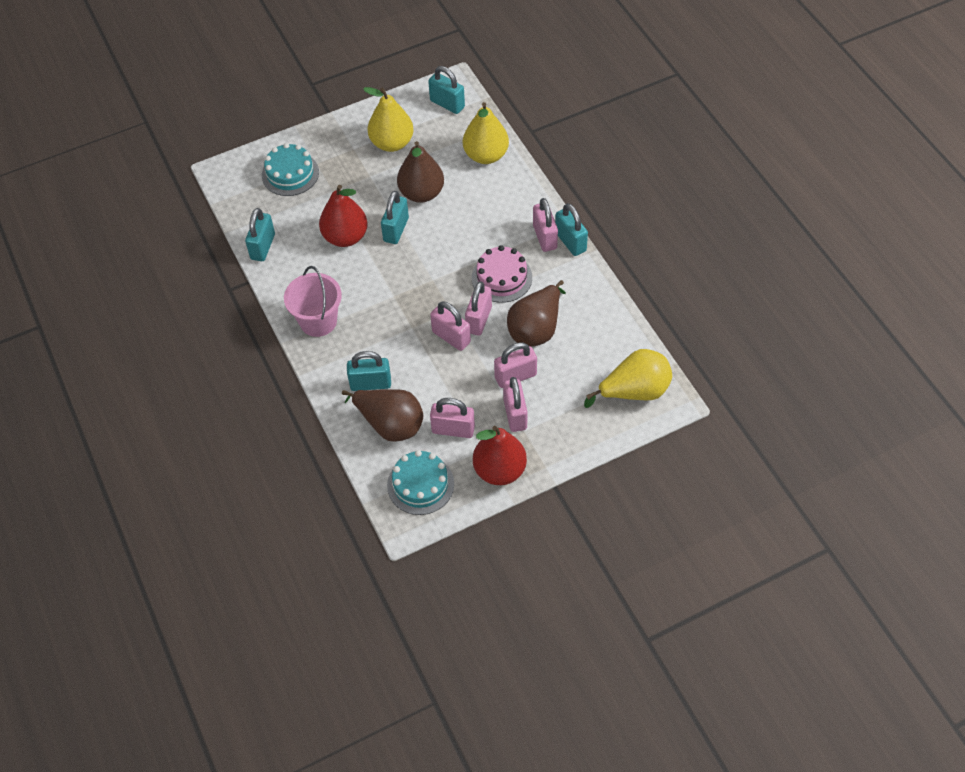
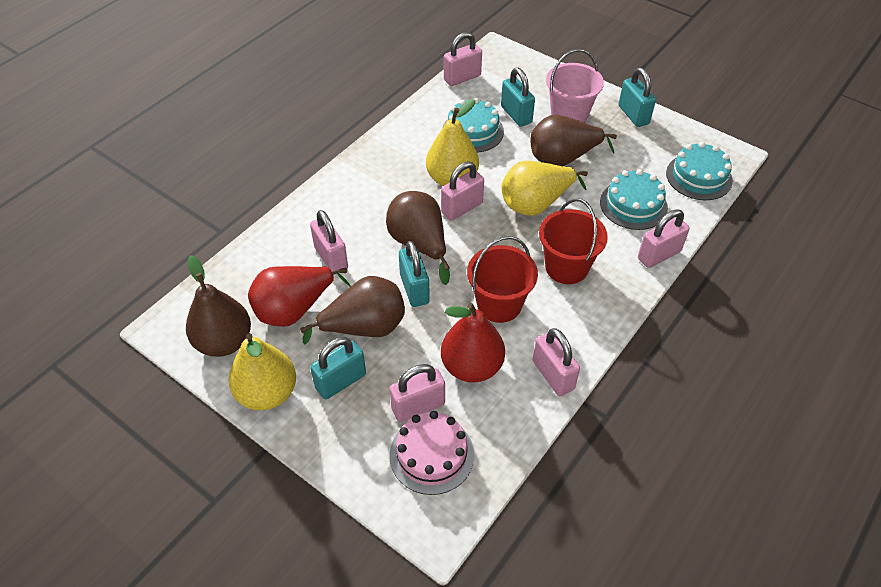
brown pear: 3 -> 4
red bucket: 0 -> 2
turquoise cake: 2 -> 3
turquoise padlock: 5 -> 4

